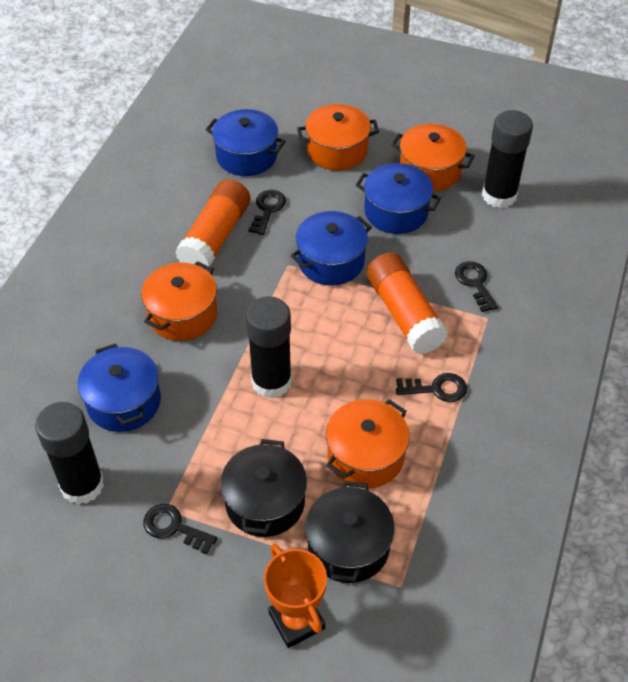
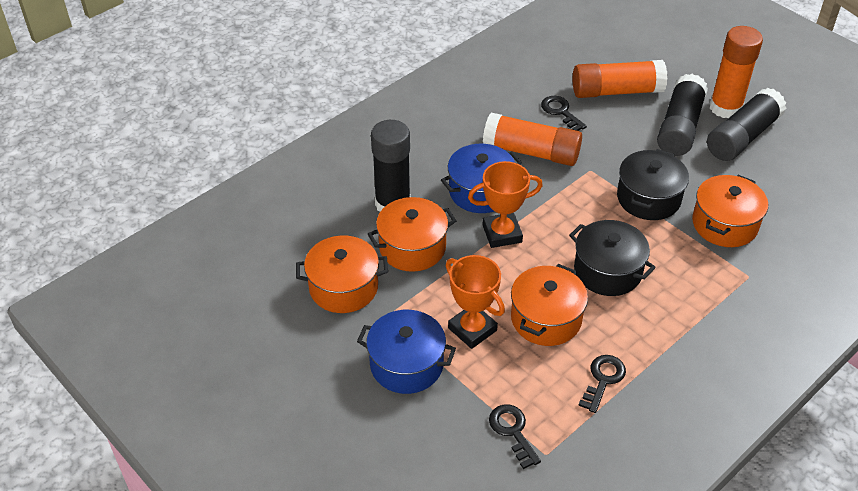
black key: 4 -> 3
blue pot: 4 -> 2
orange glue stick: 2 -> 3
orange trophy: 1 -> 2

